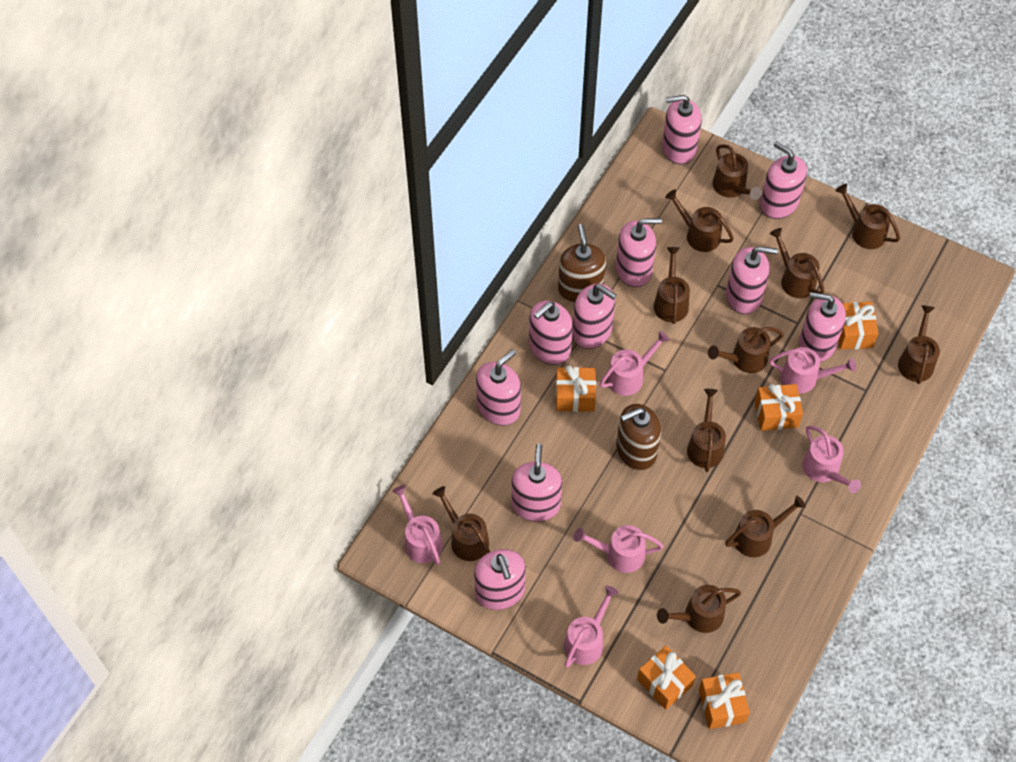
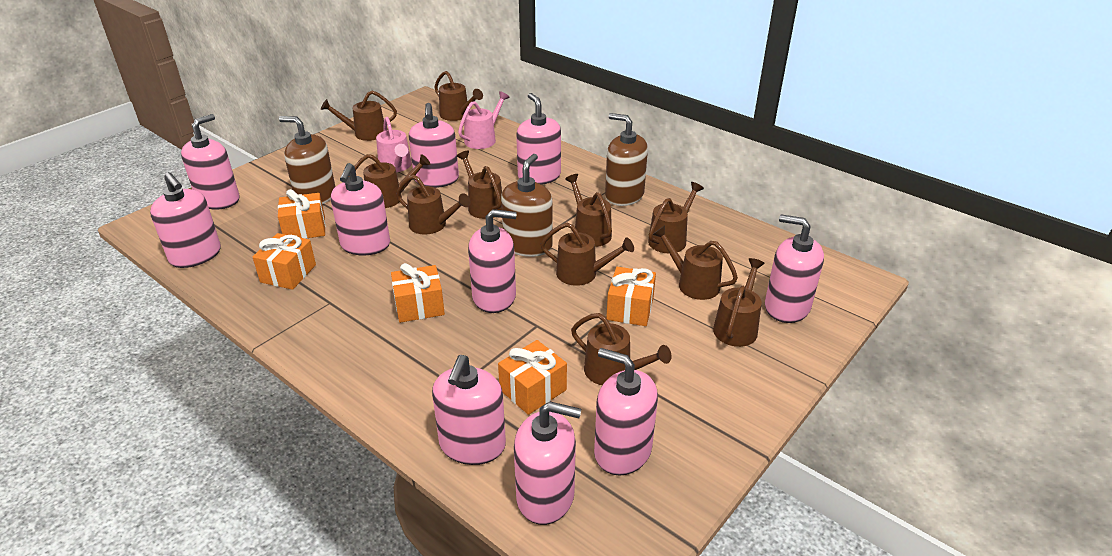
brown soap dispenser: 2 -> 3
pink watering can: 6 -> 2

